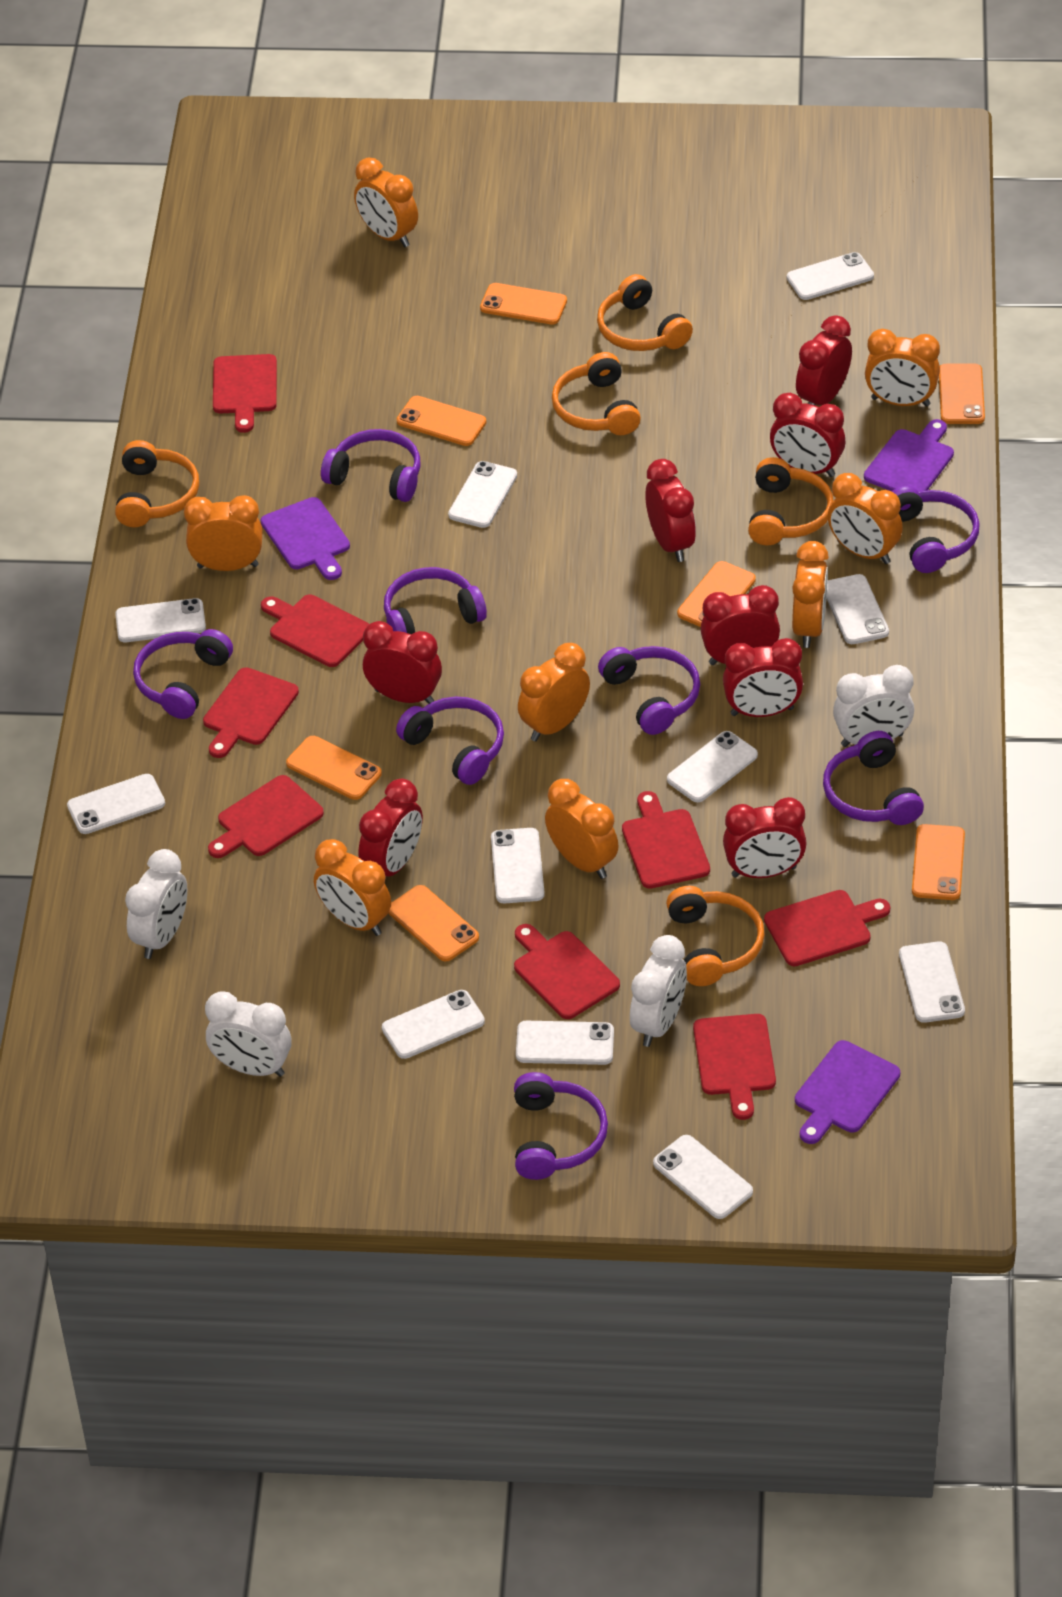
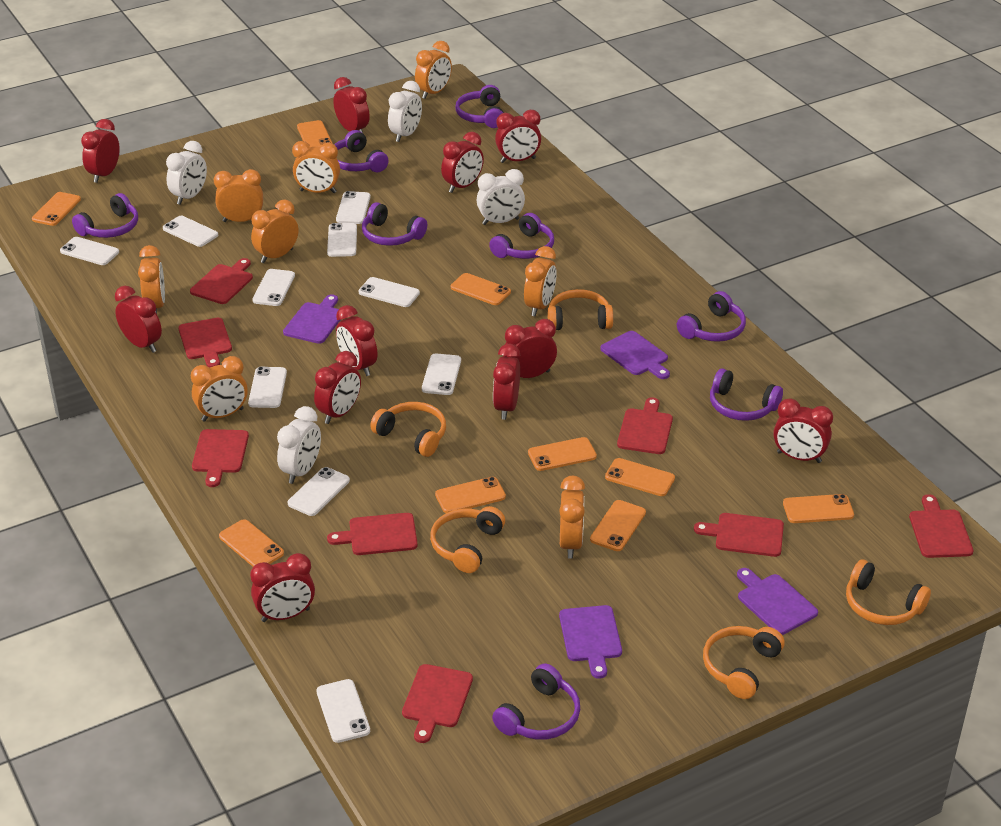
orange phone: 7 -> 9
purple cutting board: 3 -> 4
red clock: 8 -> 11
white phone: 11 -> 10

